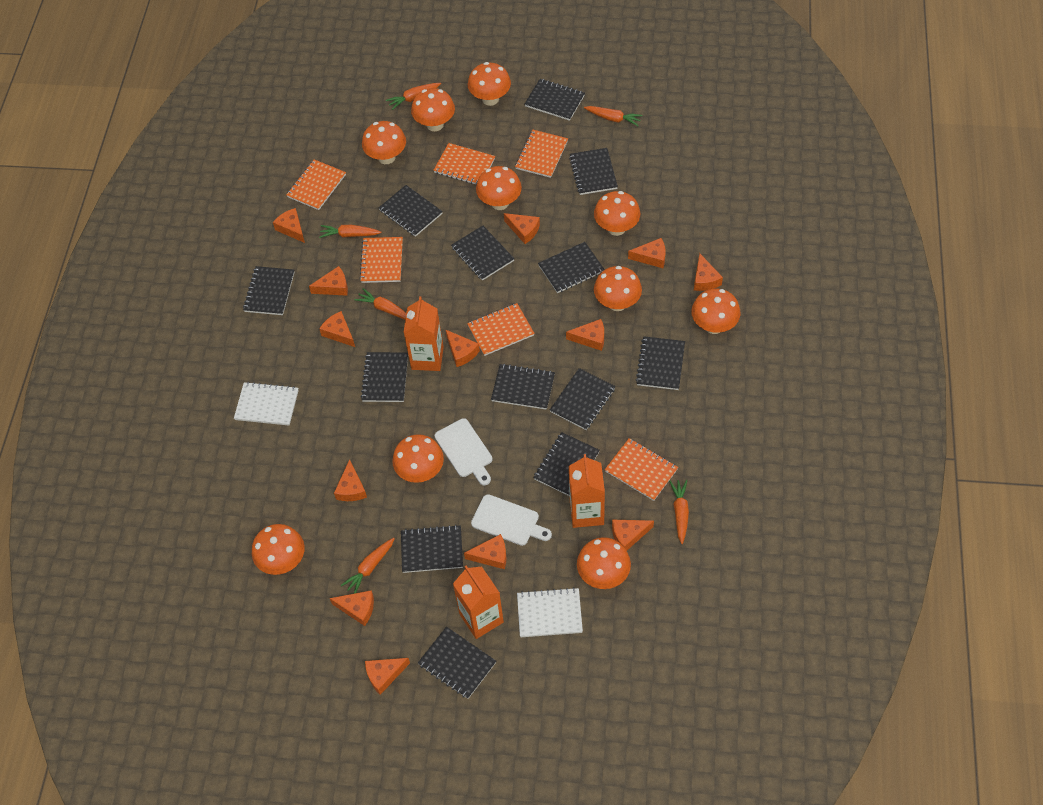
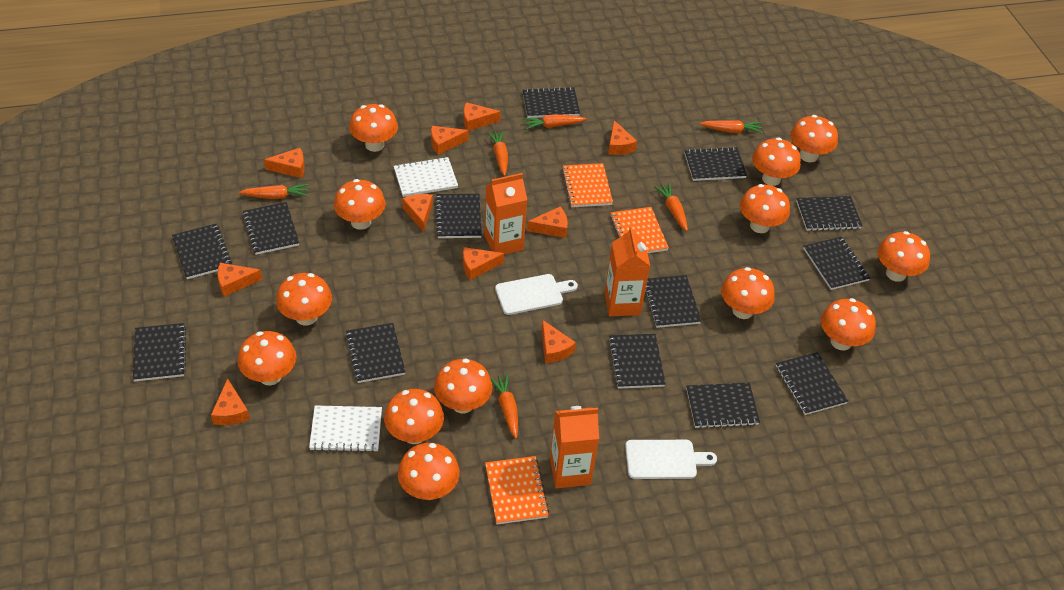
orange cheese: 13 -> 10
orange mushroom: 10 -> 13
orange notebook: 6 -> 3

